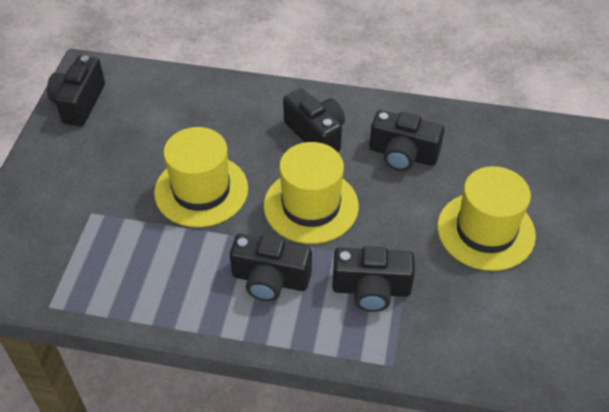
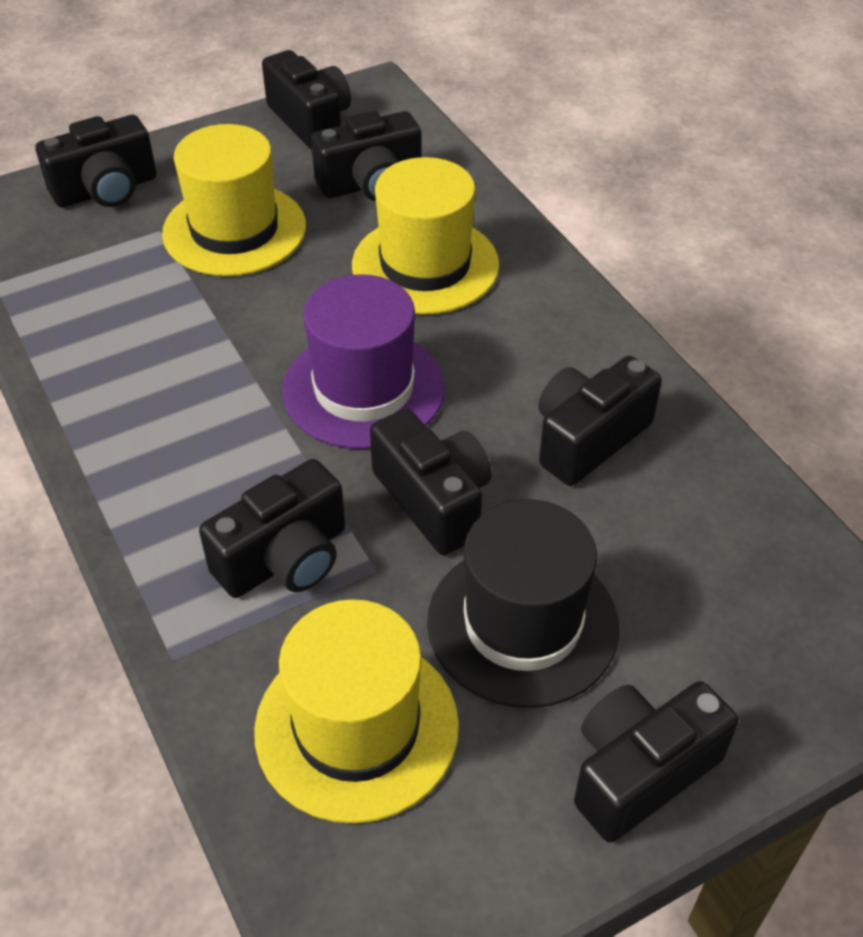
black camera: 5 -> 7
black hat: 0 -> 1
purple hat: 0 -> 1

